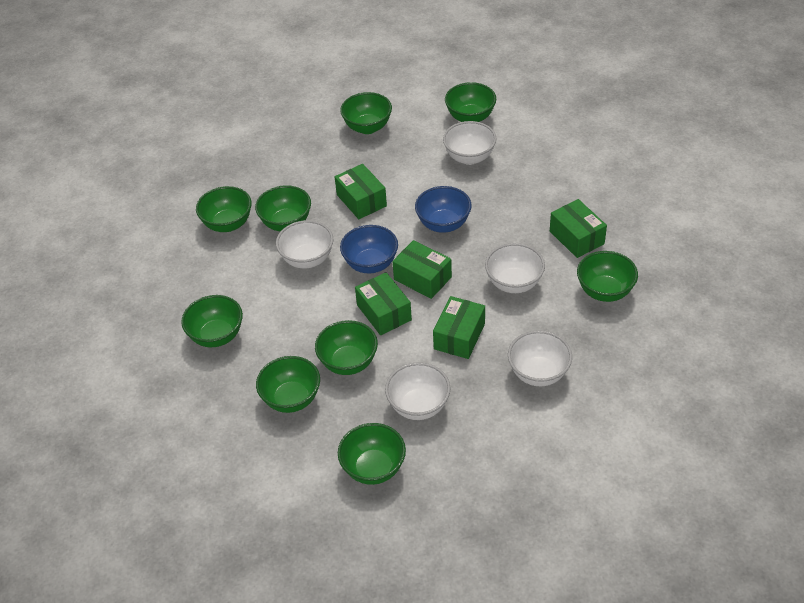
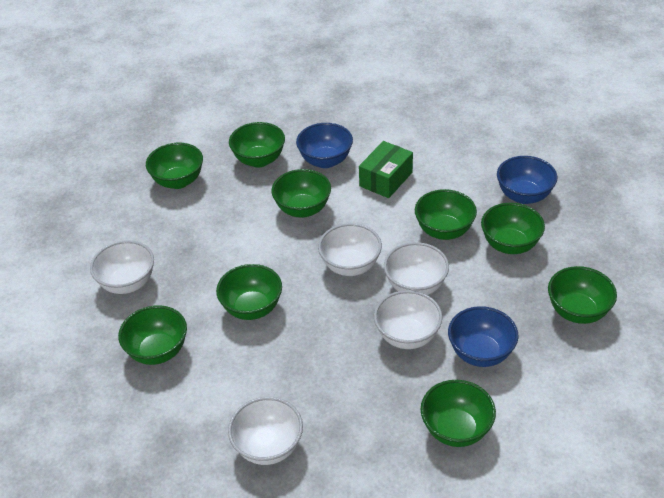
blue bowl: 2 -> 3
green box: 5 -> 1

